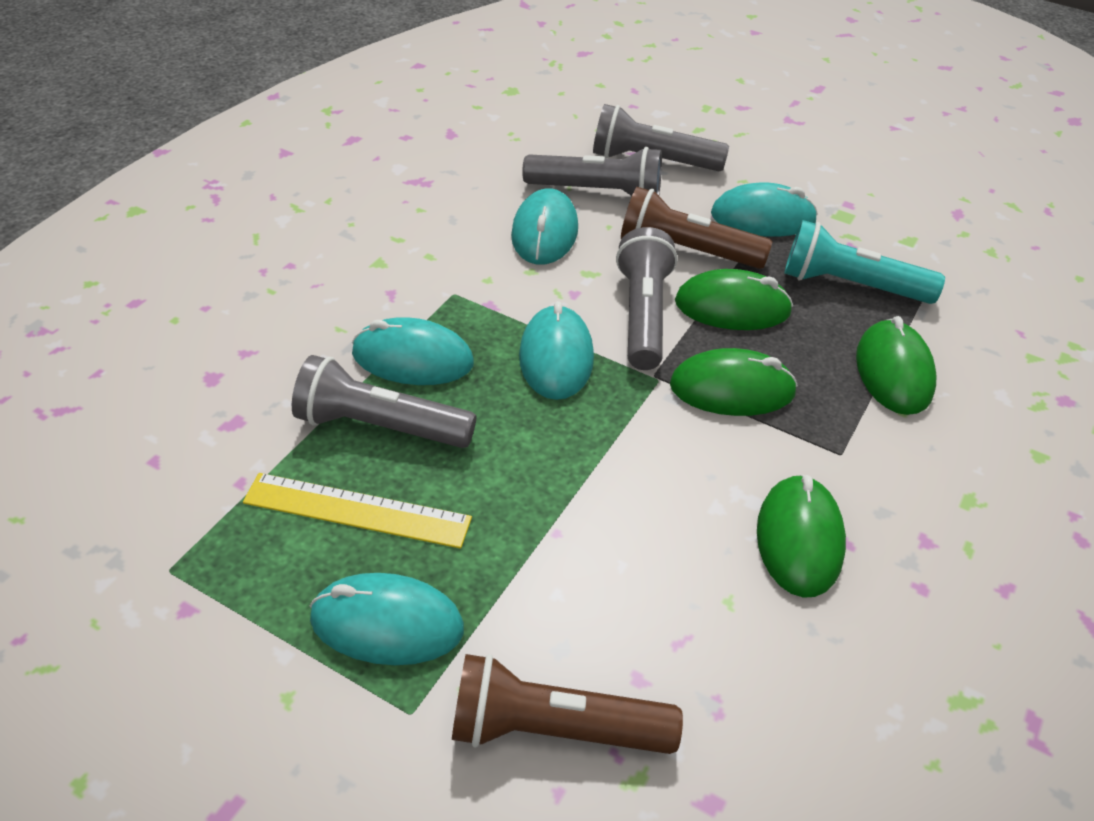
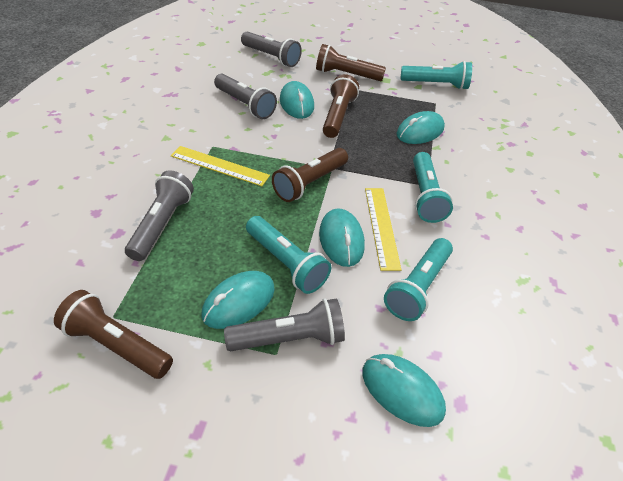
brown flashlight: 2 -> 4
green mouse: 4 -> 0
turquoise flashlight: 1 -> 4
yellow ruler: 1 -> 2

